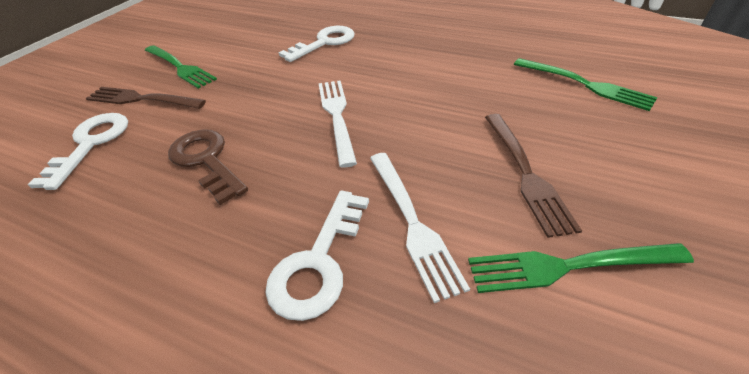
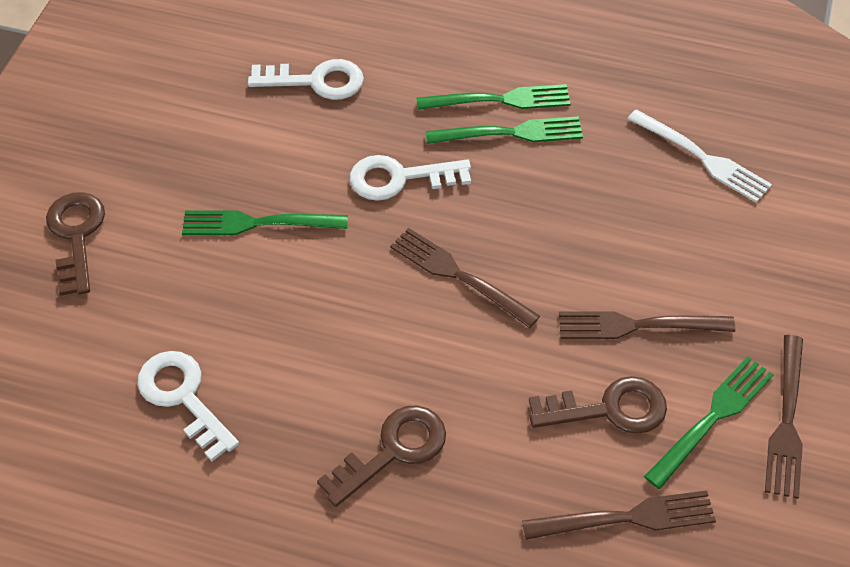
brown fork: 2 -> 4
brown key: 1 -> 3
green fork: 3 -> 4
white fork: 2 -> 1

